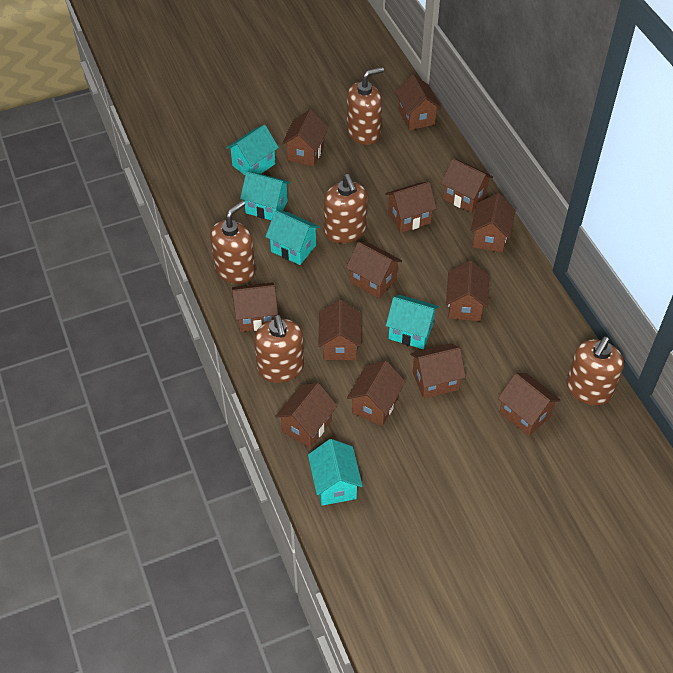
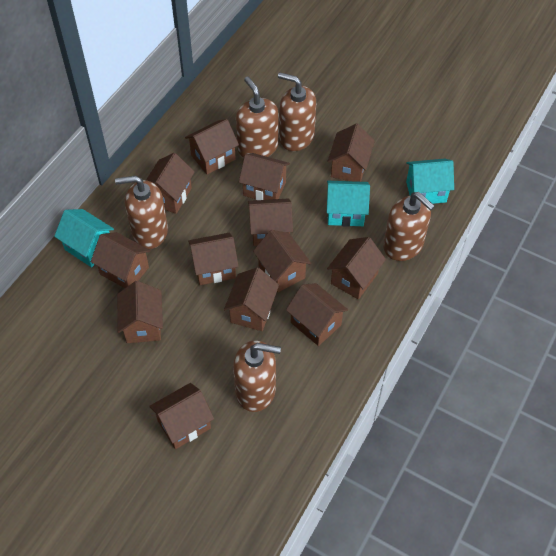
turquoise house: 5 -> 3

